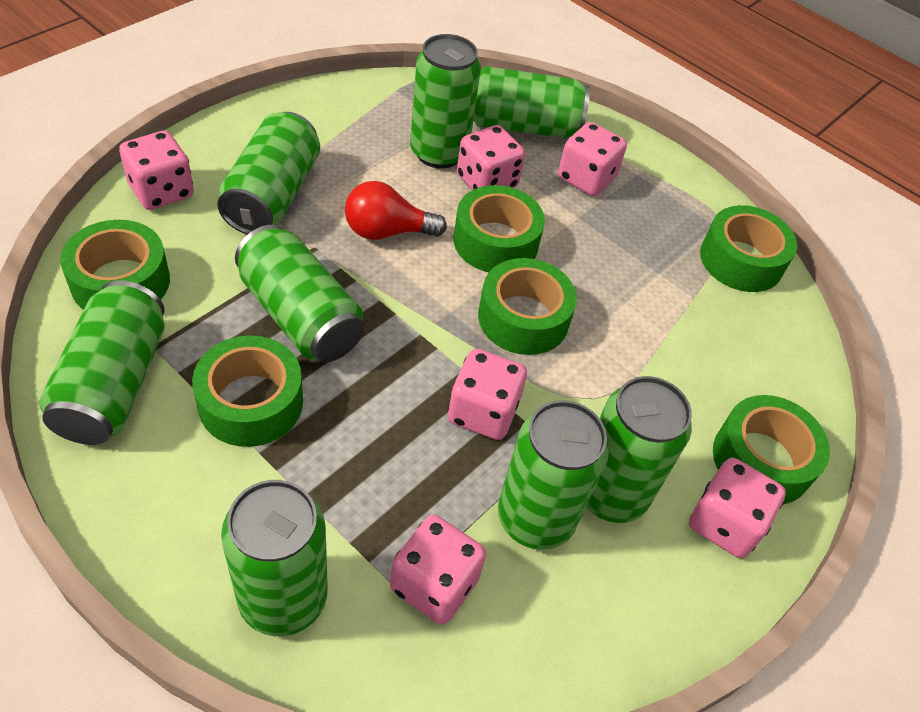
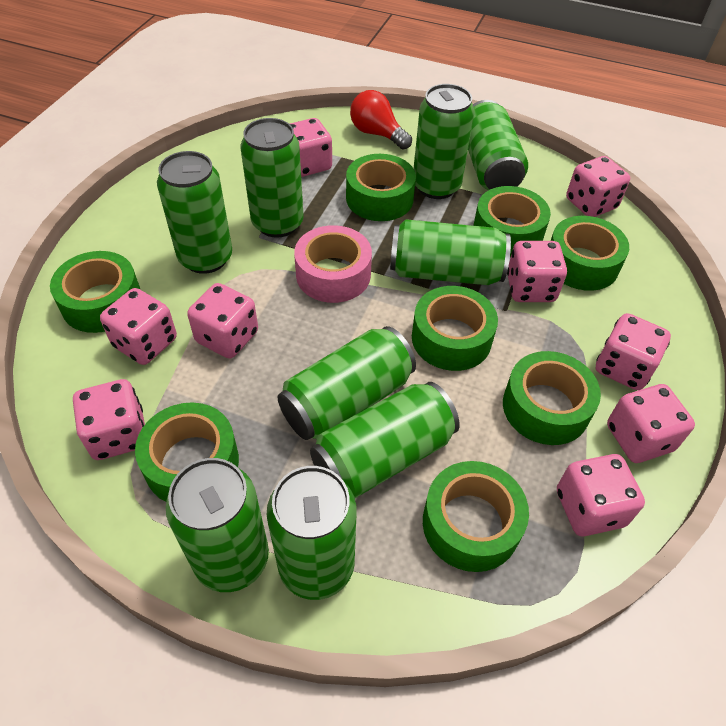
green can: 8 -> 9
green tape: 6 -> 8
pink dice: 6 -> 9
pink tape: 0 -> 1

